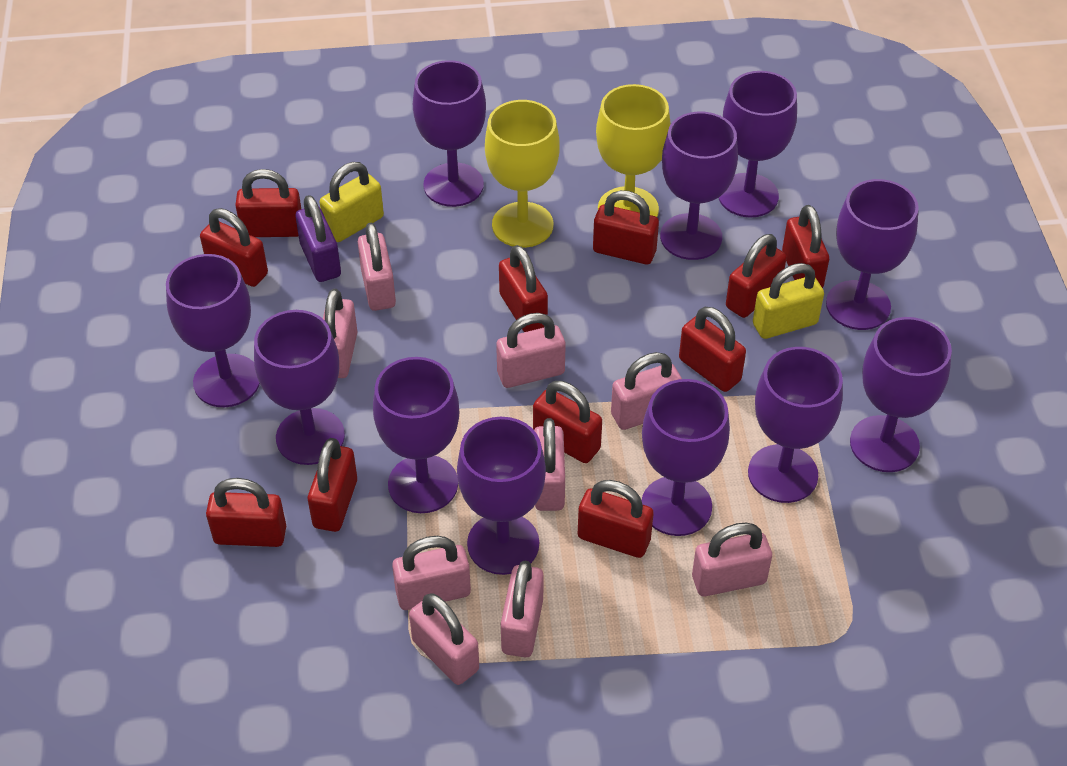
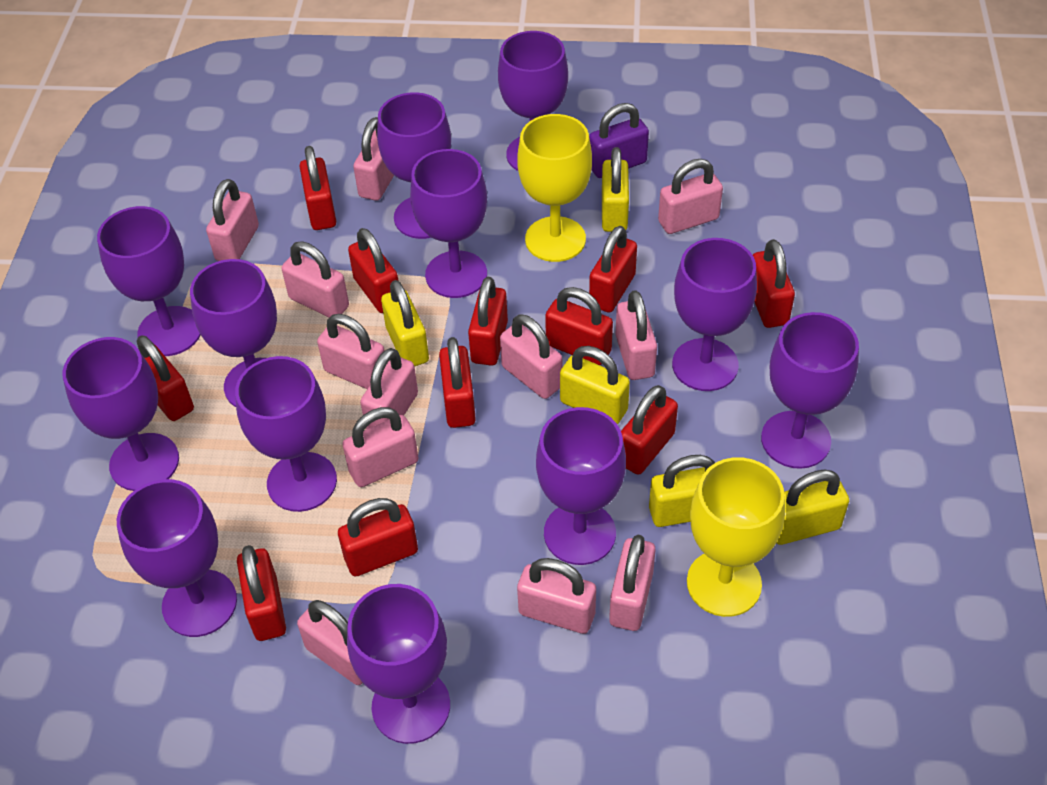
pink padlock: 9 -> 12
purple goblet: 11 -> 12
yellow padlock: 2 -> 5

